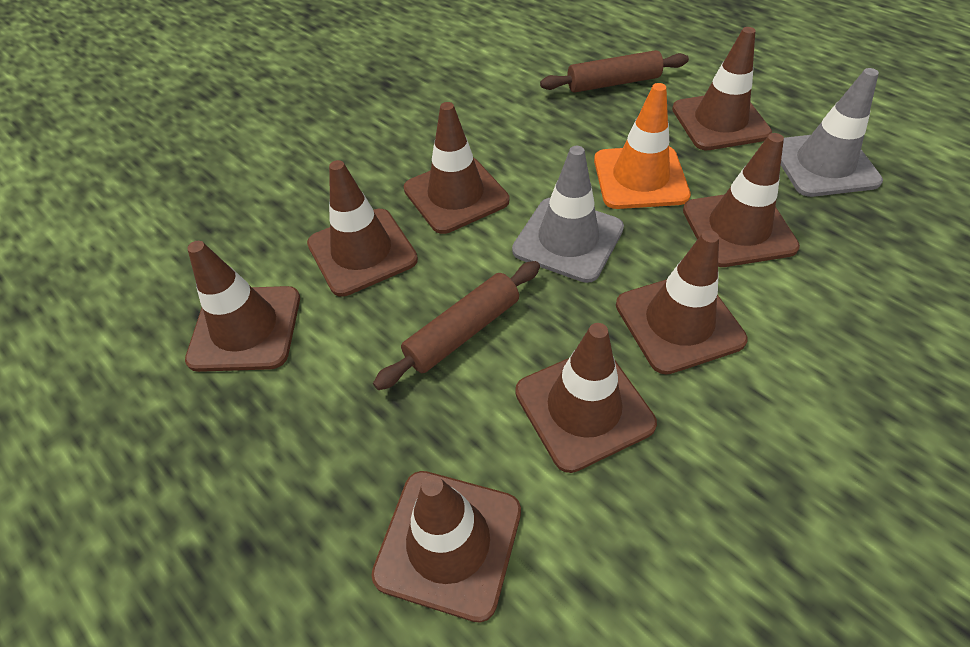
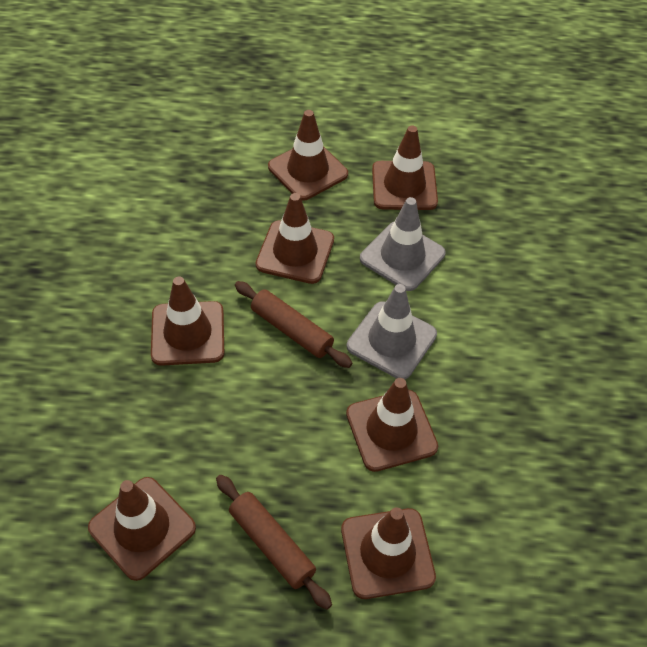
brown traffic cone: 8 -> 7
orange traffic cone: 1 -> 0

